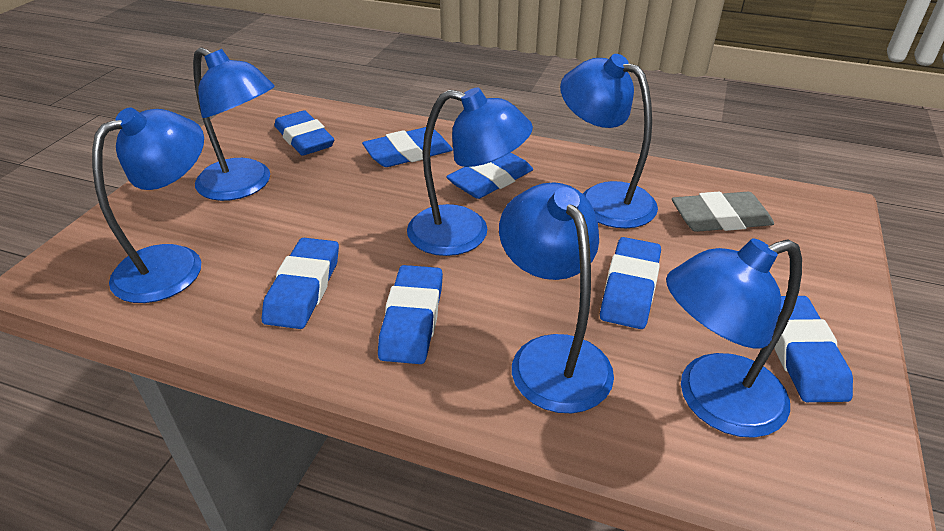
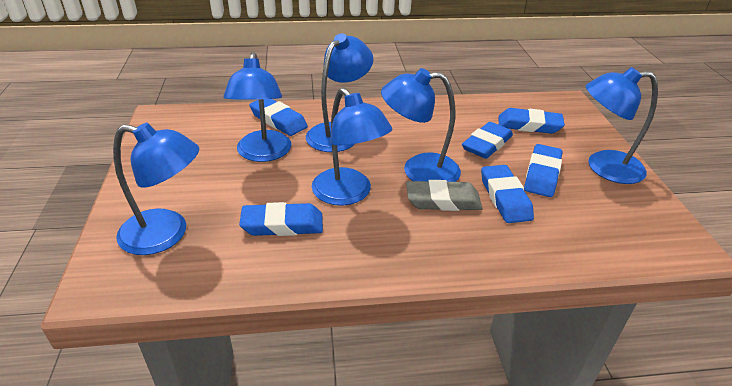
blue eraser: 7 -> 6

